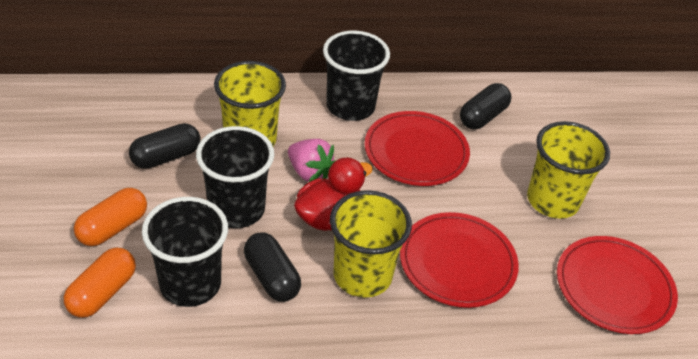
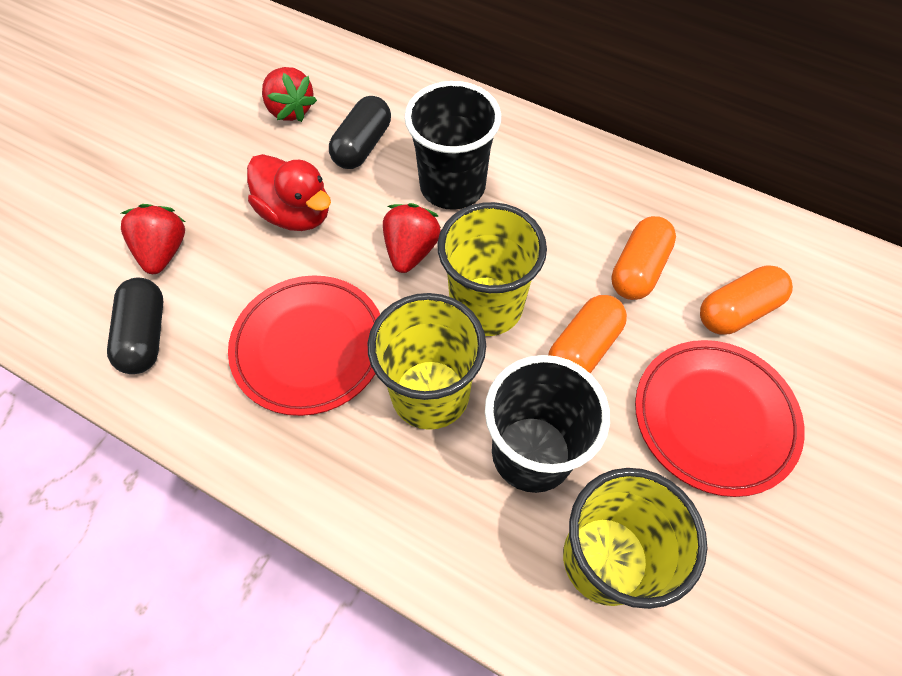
black capsule: 3 -> 2
black cup: 3 -> 2
orange capsule: 2 -> 3
pink strawberry: 1 -> 0
red plate: 3 -> 2
red strawberry: 0 -> 3

